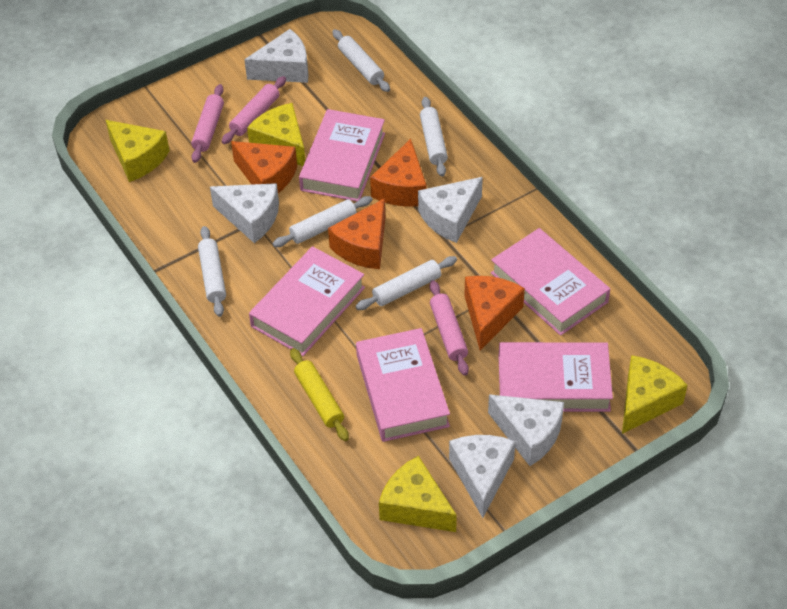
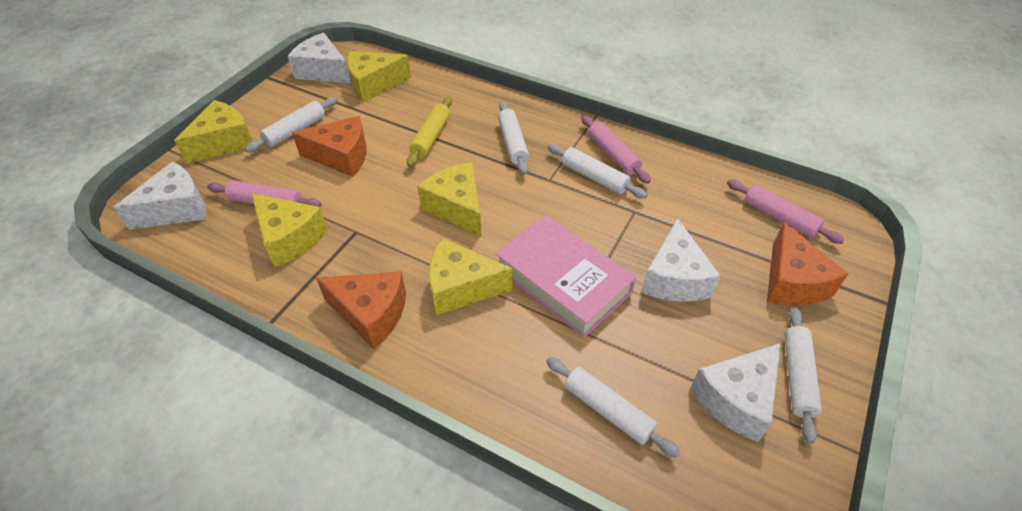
orange cheese: 4 -> 3
pink book: 5 -> 1
white cheese: 5 -> 4
yellow cheese: 4 -> 5

